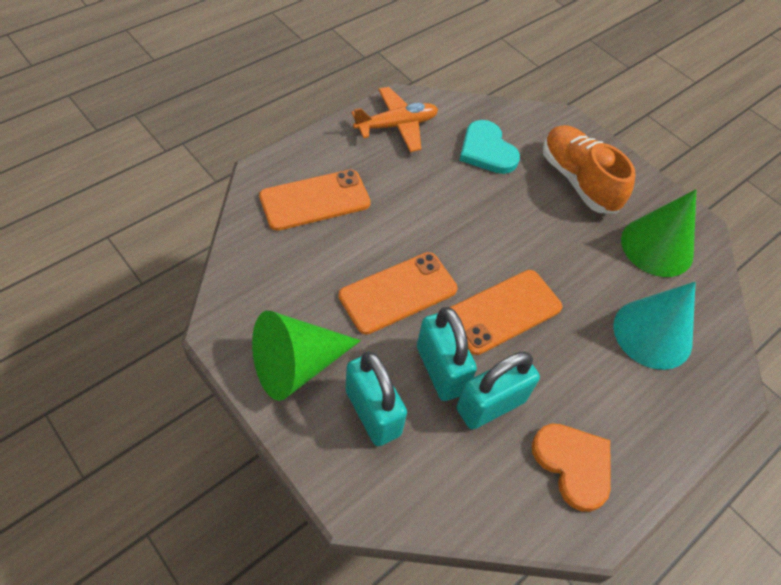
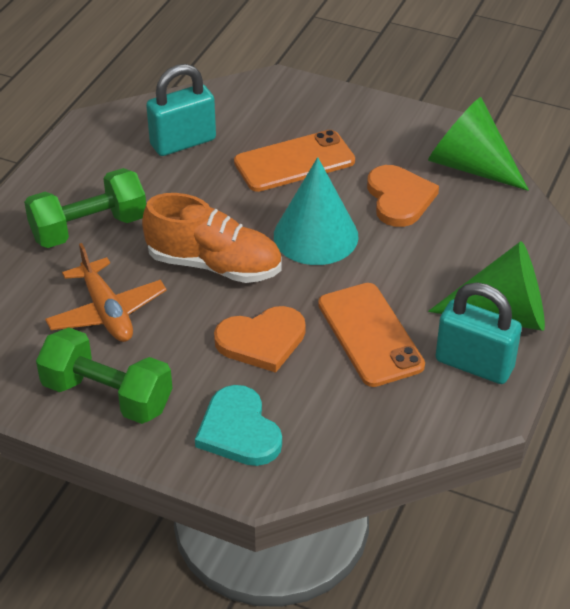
green dumbbell: 0 -> 2
orange heart: 1 -> 2
orange phone: 3 -> 2
turquoise padlock: 3 -> 2

